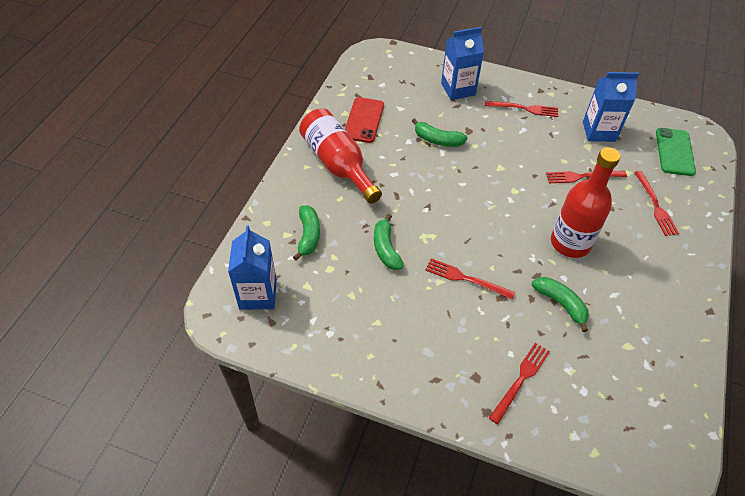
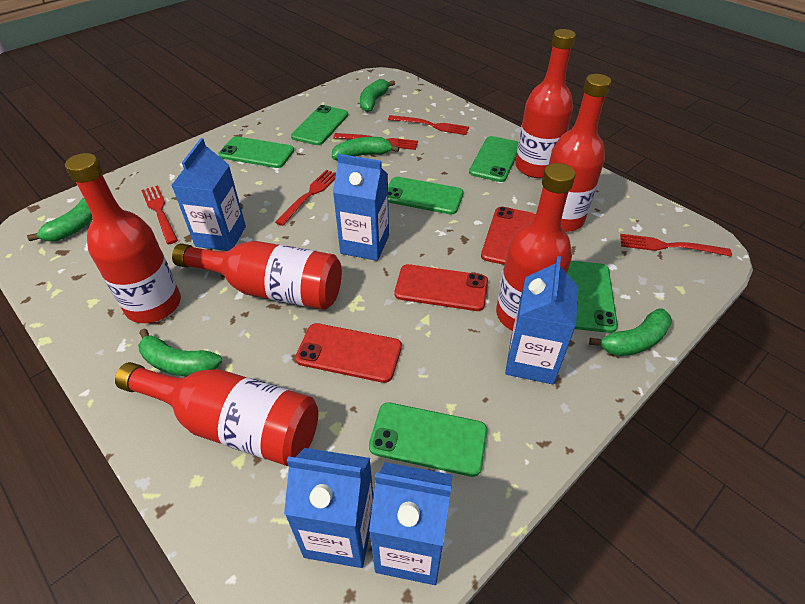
blue carton: 3 -> 5
green banana: 4 -> 5
green phone: 1 -> 6
red bottle: 2 -> 6
red phone: 1 -> 3

